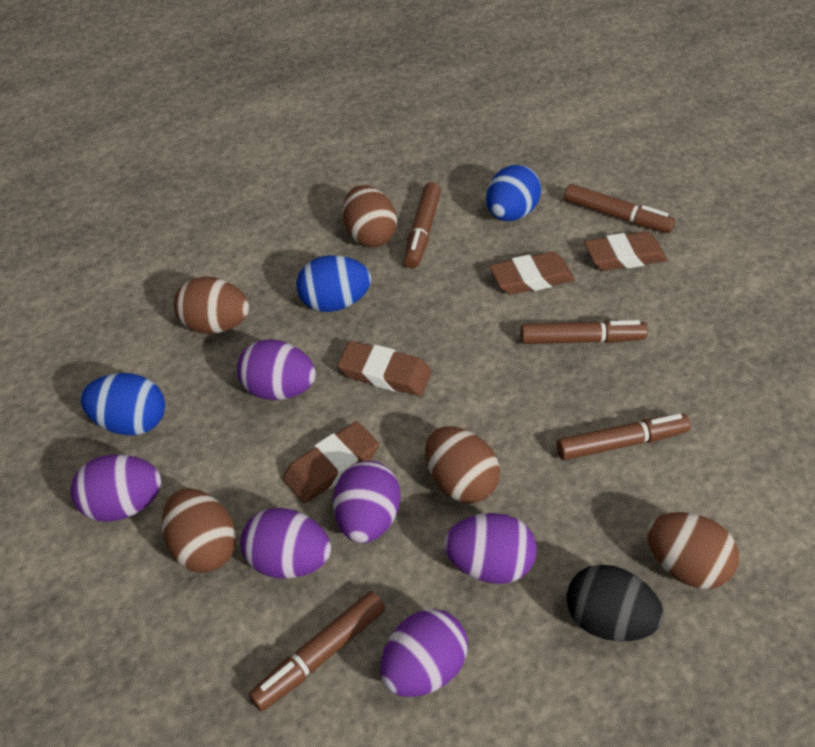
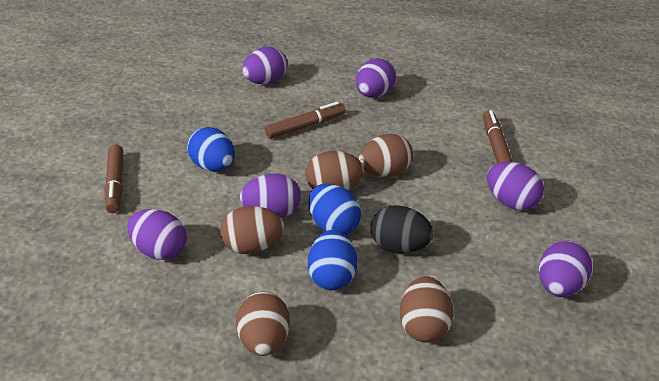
brown eraser: 4 -> 0
brown marker: 5 -> 3

